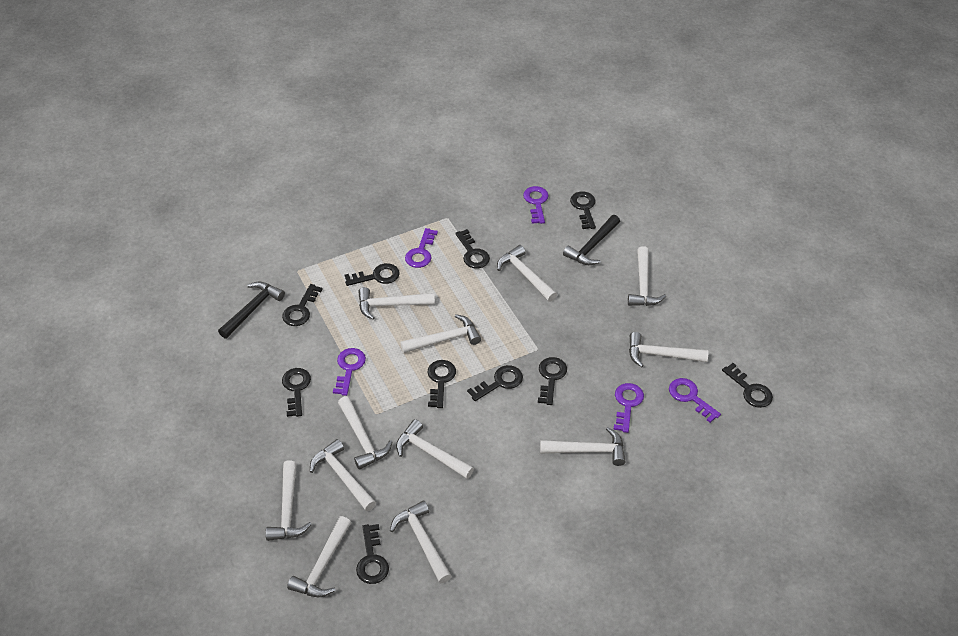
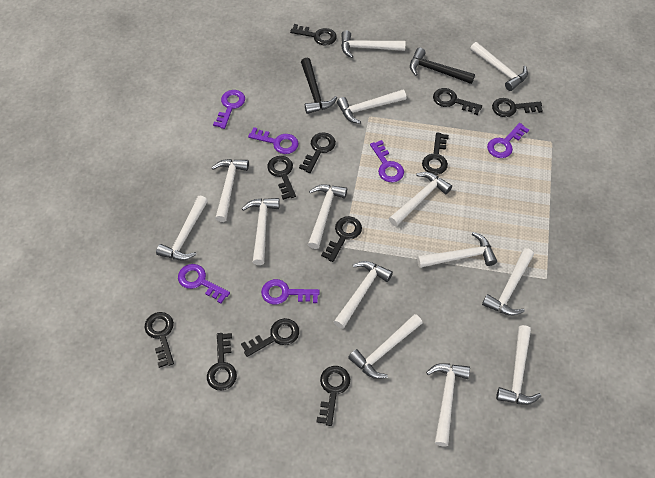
black key: 10 -> 11
purple key: 5 -> 6
white hammer: 12 -> 14

